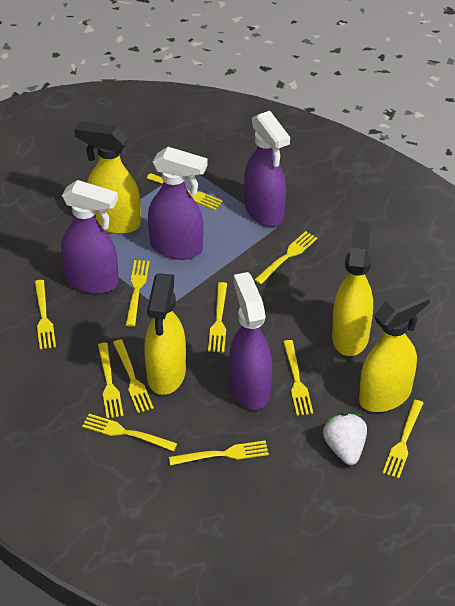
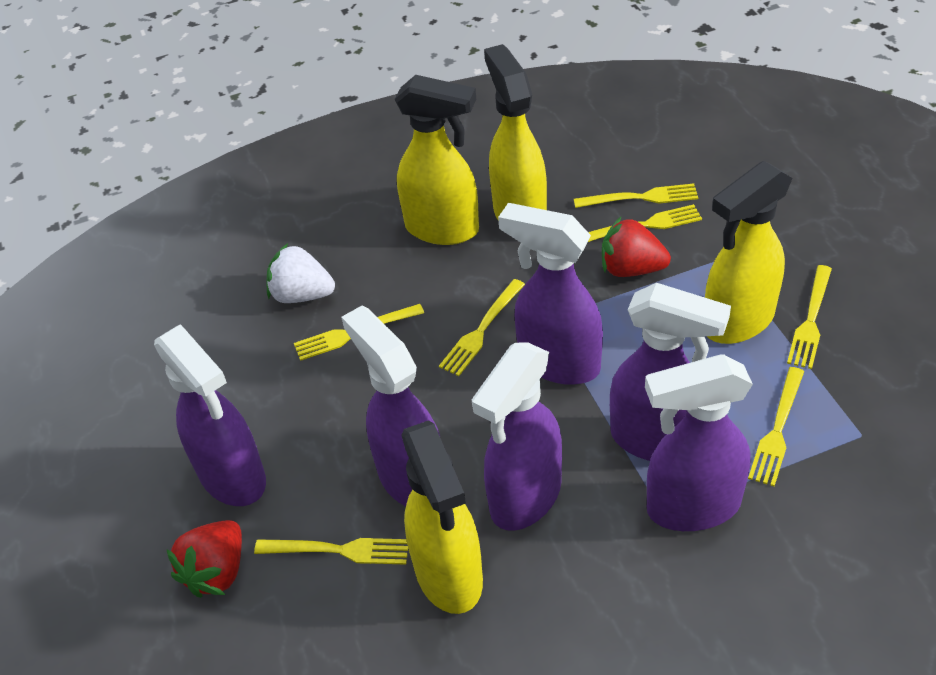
purple spray bottle: 4 -> 6
red strawberry: 0 -> 2
yellow fork: 11 -> 7

